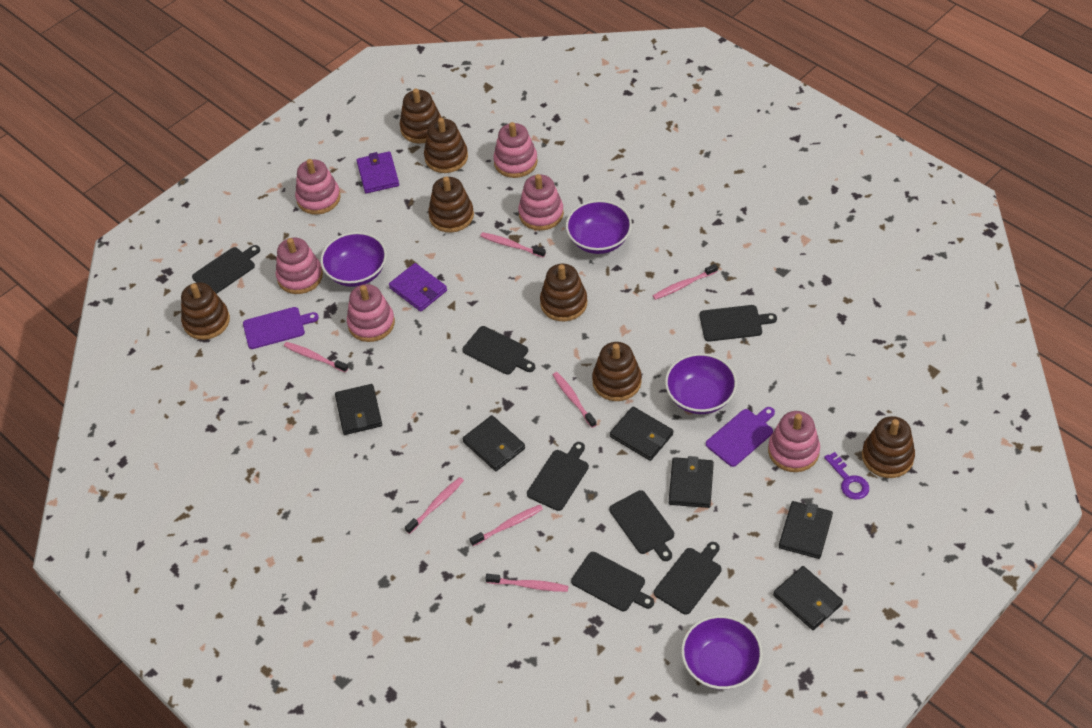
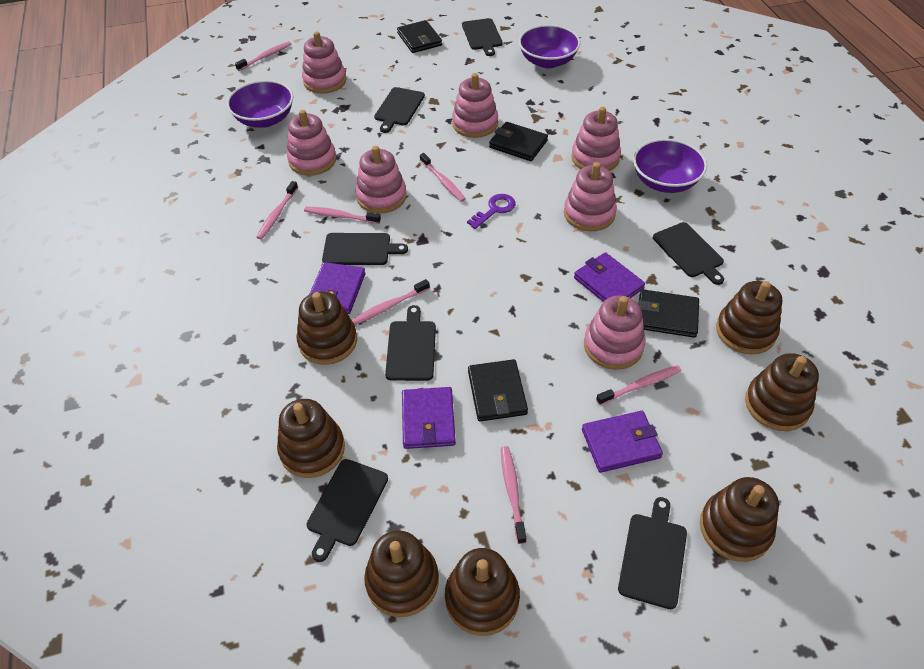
black wallet: 6 -> 4
pink stacking toy: 6 -> 7
purple bowl: 4 -> 3
purple cutting board: 2 -> 0
purple wallet: 2 -> 4

